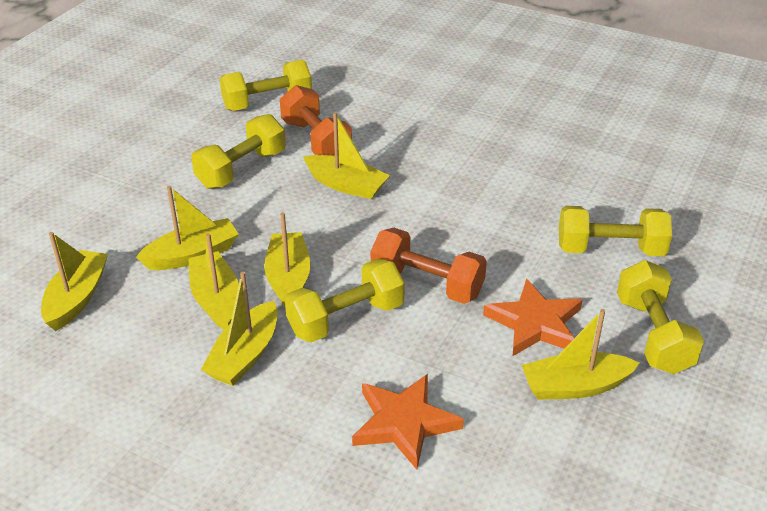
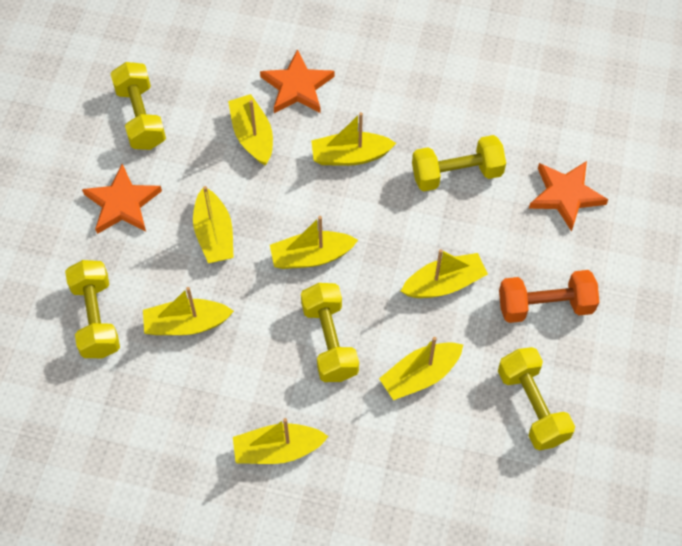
orange dumbbell: 2 -> 1
orange star: 2 -> 3
yellow boat: 7 -> 8

